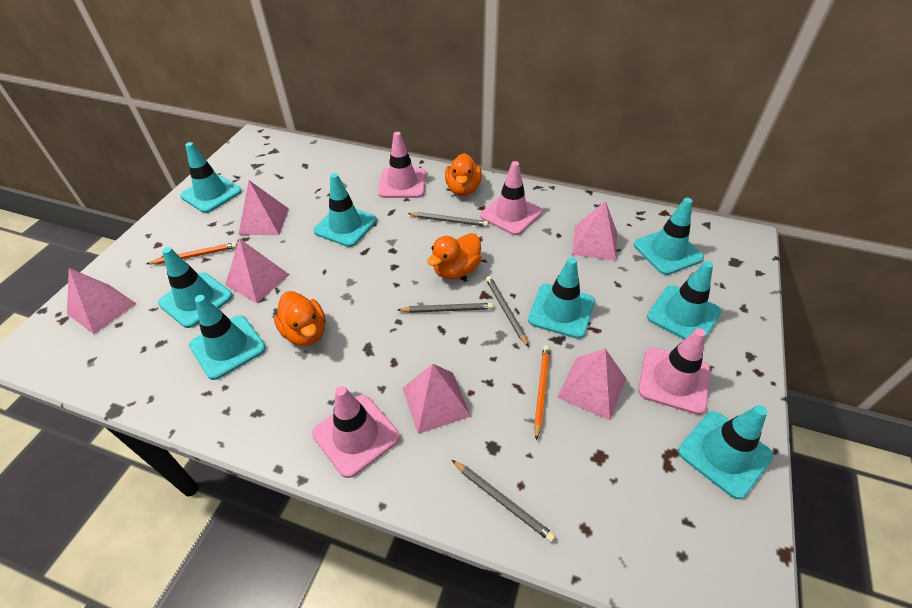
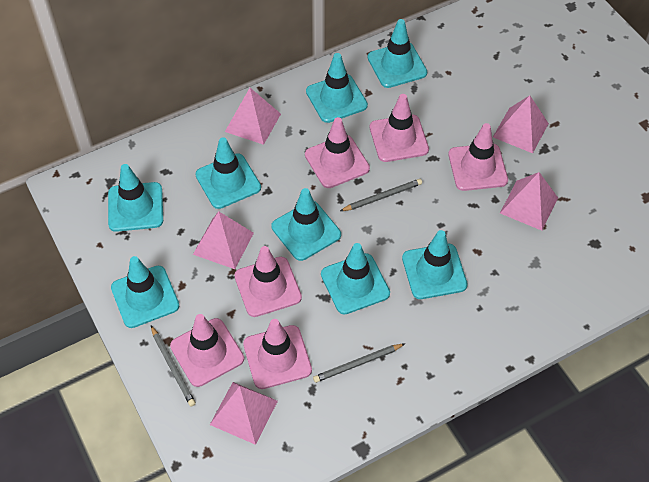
grey pencil: 4 -> 3
orange duck: 3 -> 0
orange pencil: 2 -> 0
pink pyramid: 6 -> 5
pink traffic cone: 4 -> 6

